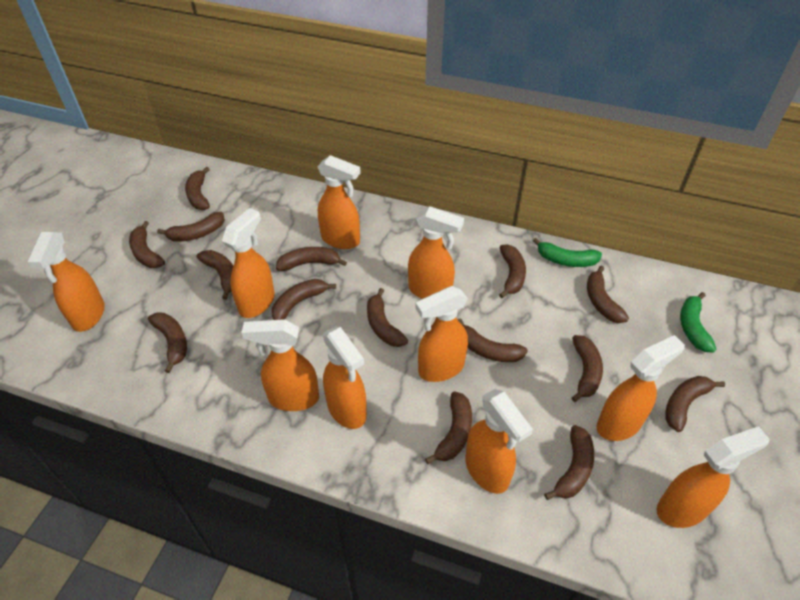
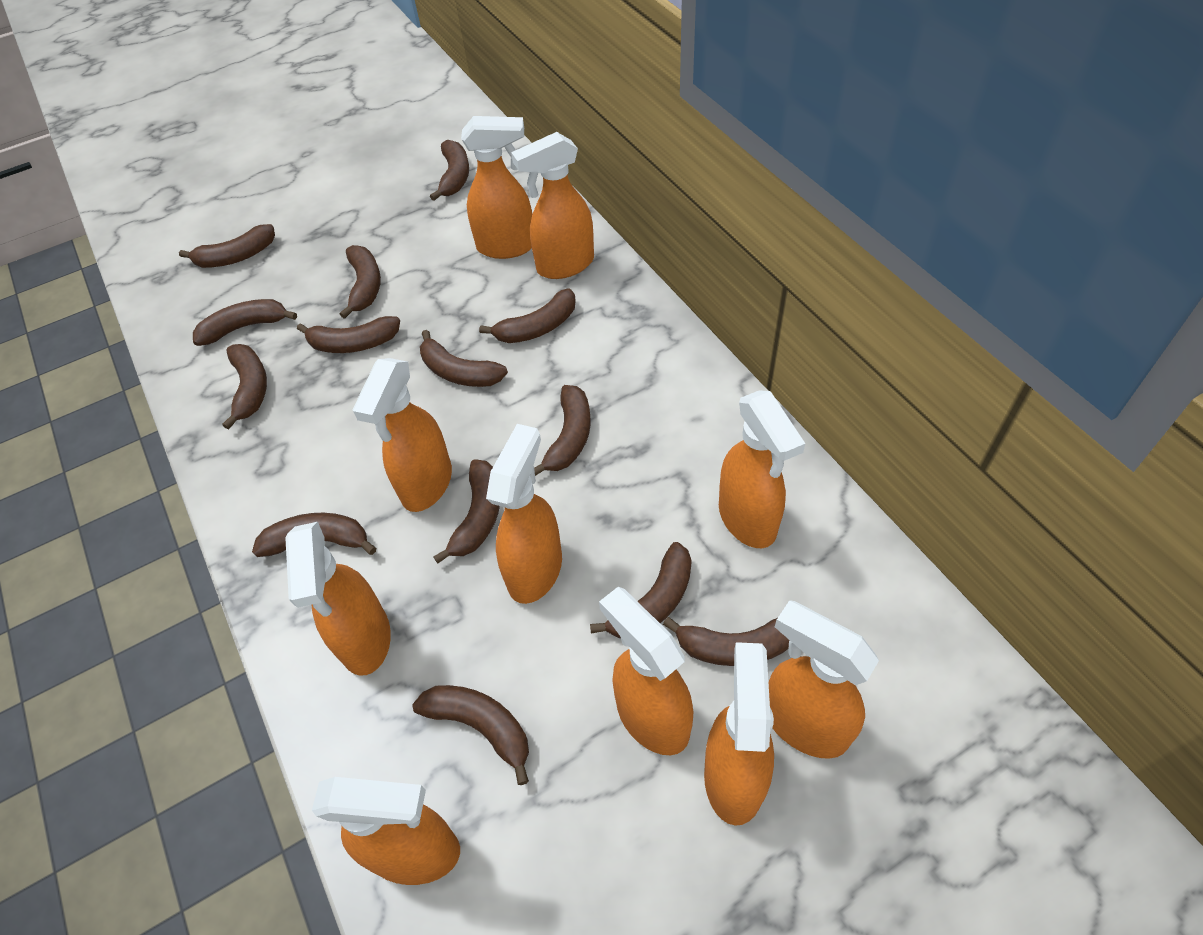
brown banana: 15 -> 14
green banana: 2 -> 0

